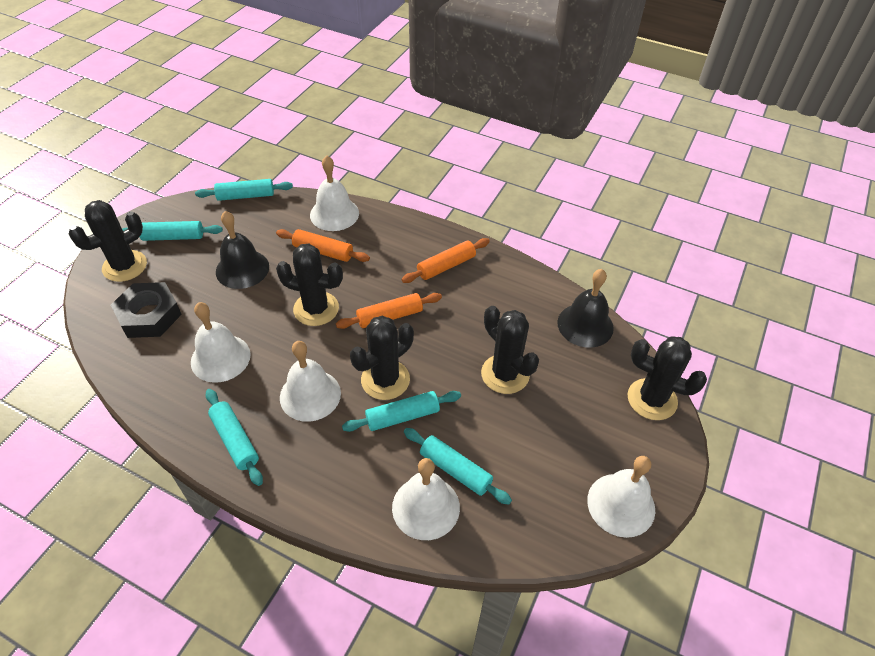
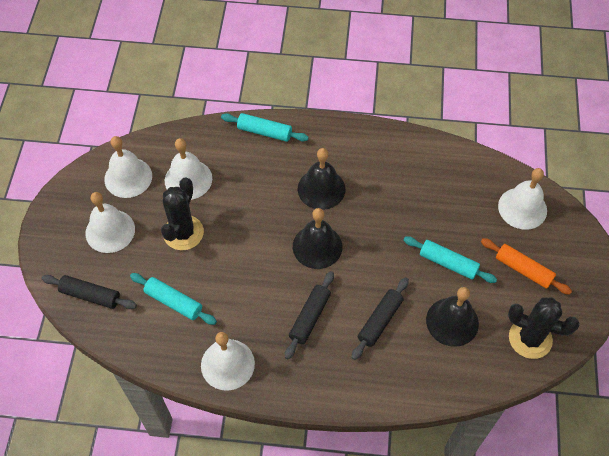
black bell: 2 -> 3
black cactus: 5 -> 2
black nut: 1 -> 0
black rolling pin: 0 -> 3
orange rolling pin: 3 -> 1
turquoise rolling pin: 5 -> 3

